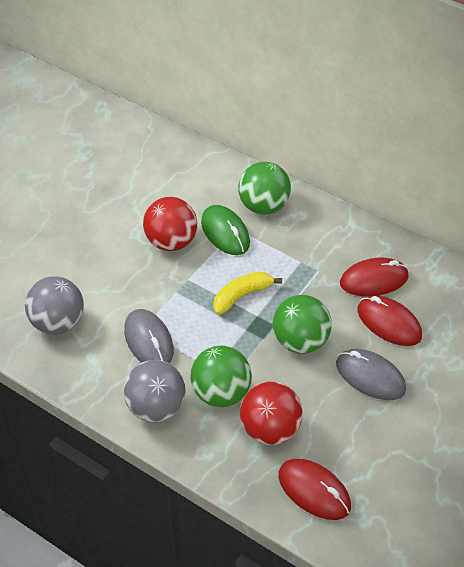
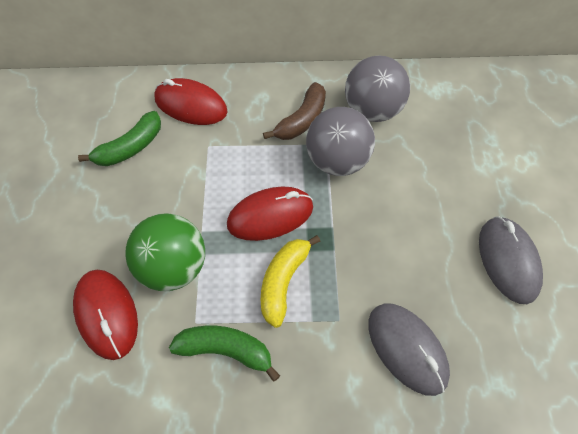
brown banana: 0 -> 1
green ball: 3 -> 1
green banana: 0 -> 2
green mouse: 1 -> 0
red ball: 2 -> 0

